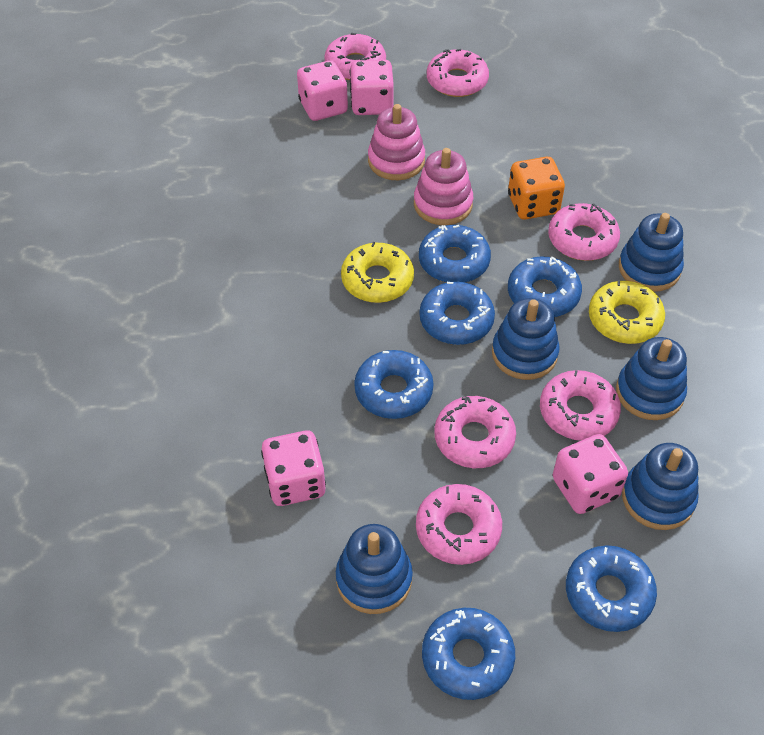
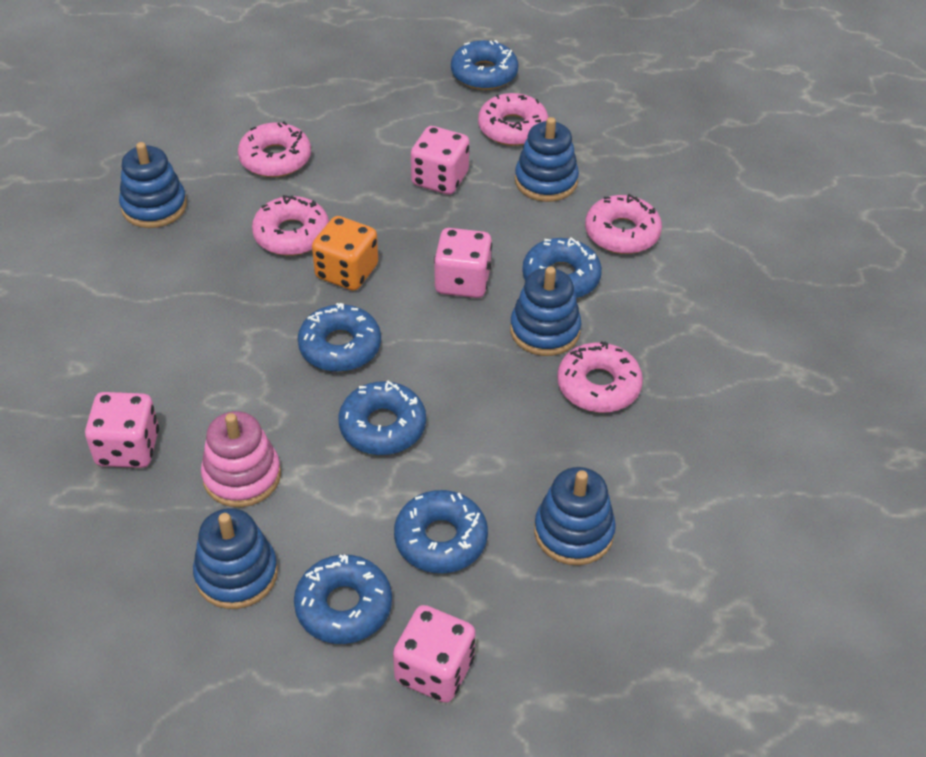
pink donut: 6 -> 5
pink stacking toy: 2 -> 1
yellow donut: 2 -> 0

